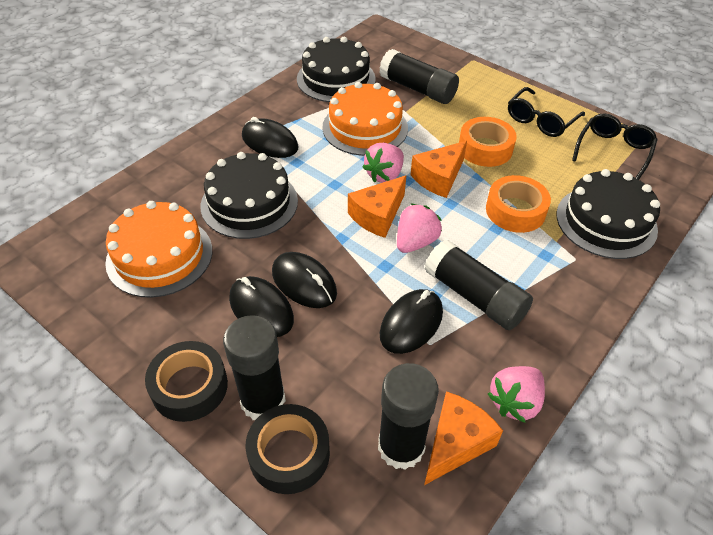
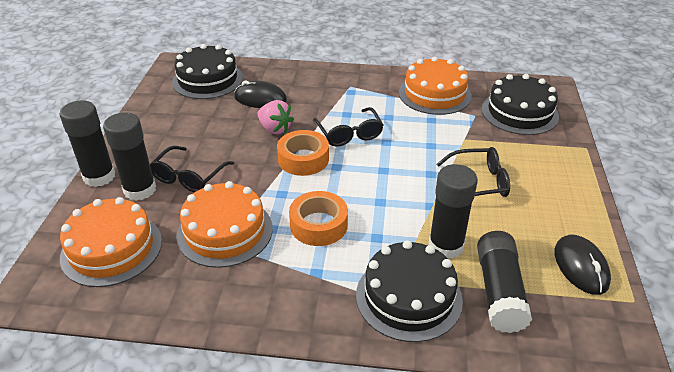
black glasses: 2 -> 3
black mouse: 4 -> 2
black tape: 2 -> 0
orange cake: 2 -> 3
orange cheese: 3 -> 0
pink strawberry: 3 -> 1

